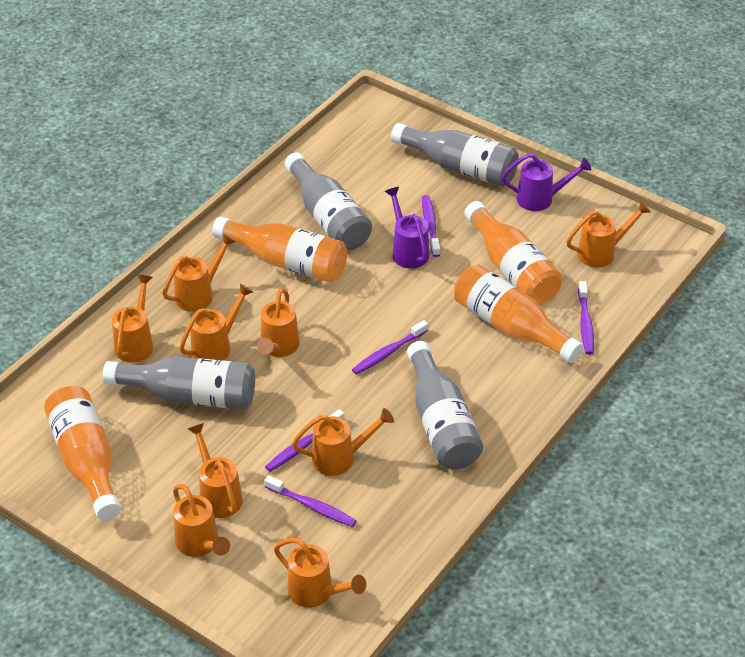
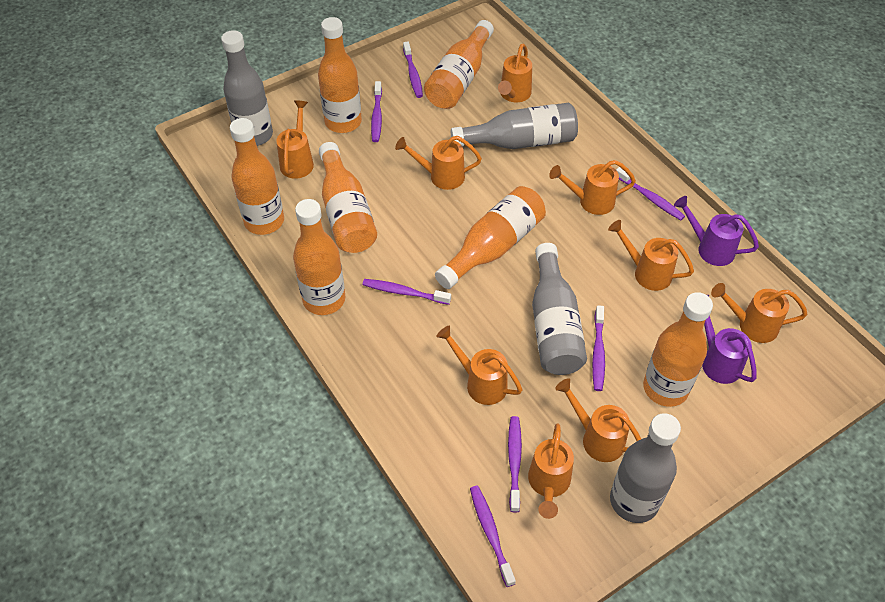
orange bottle: 4 -> 7
purple toothbrush: 5 -> 7

